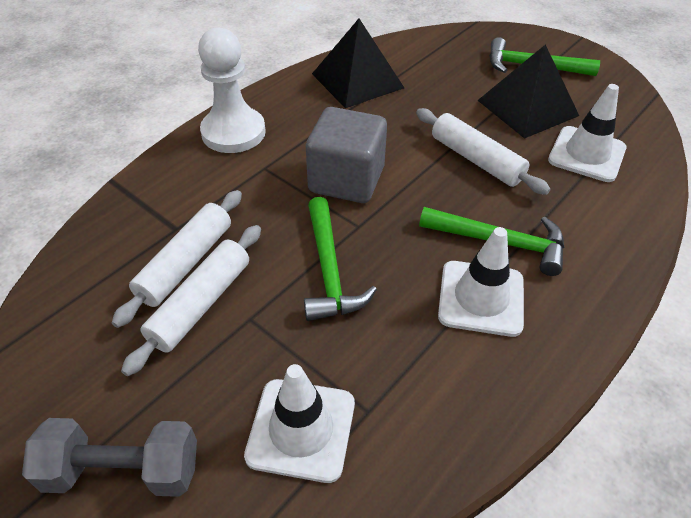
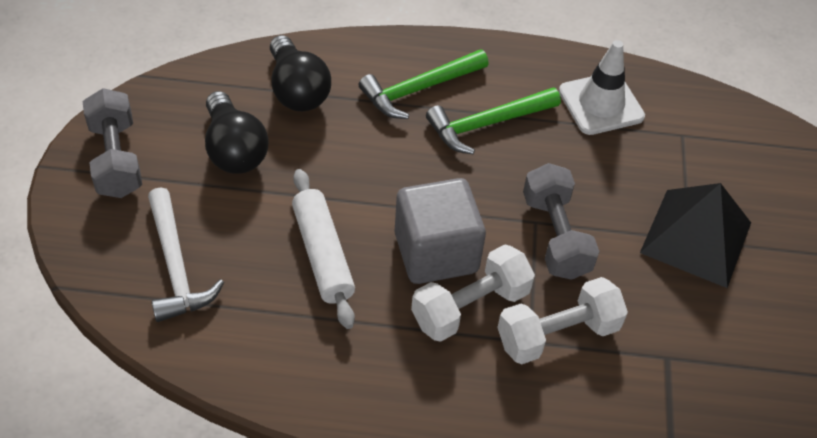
black light bulb: 0 -> 2
black pyramid: 2 -> 1
green hammer: 3 -> 2
grey dumbbell: 1 -> 2
white dumbbell: 0 -> 2
white hammer: 0 -> 1
white pawn: 1 -> 0
white rolling pin: 3 -> 1
white traffic cone: 3 -> 1

